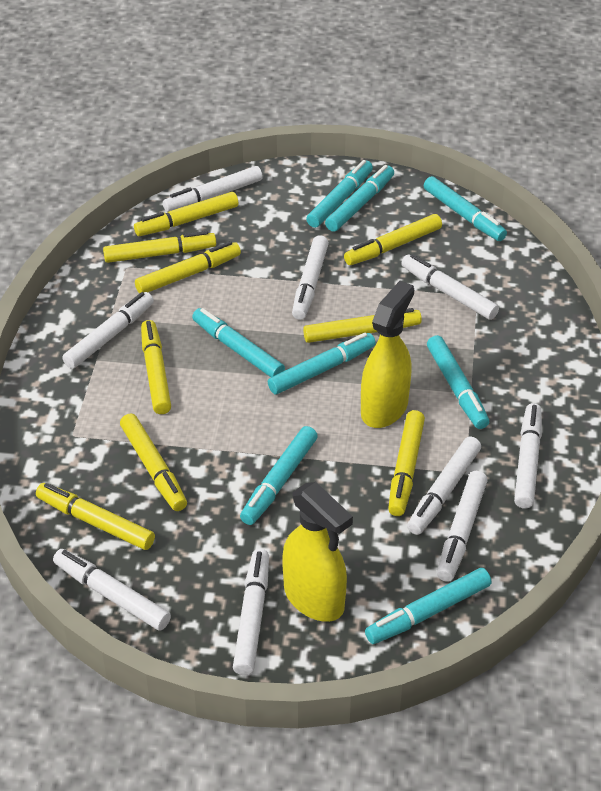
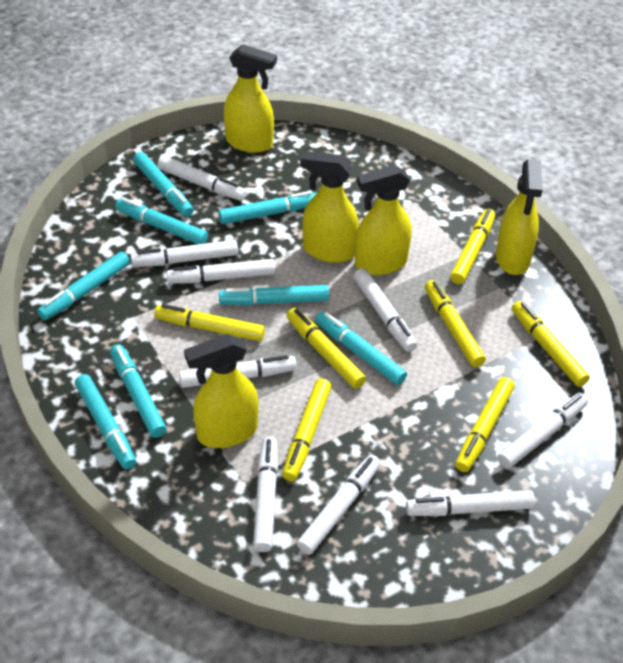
yellow marker: 9 -> 7
yellow spray bottle: 2 -> 5

